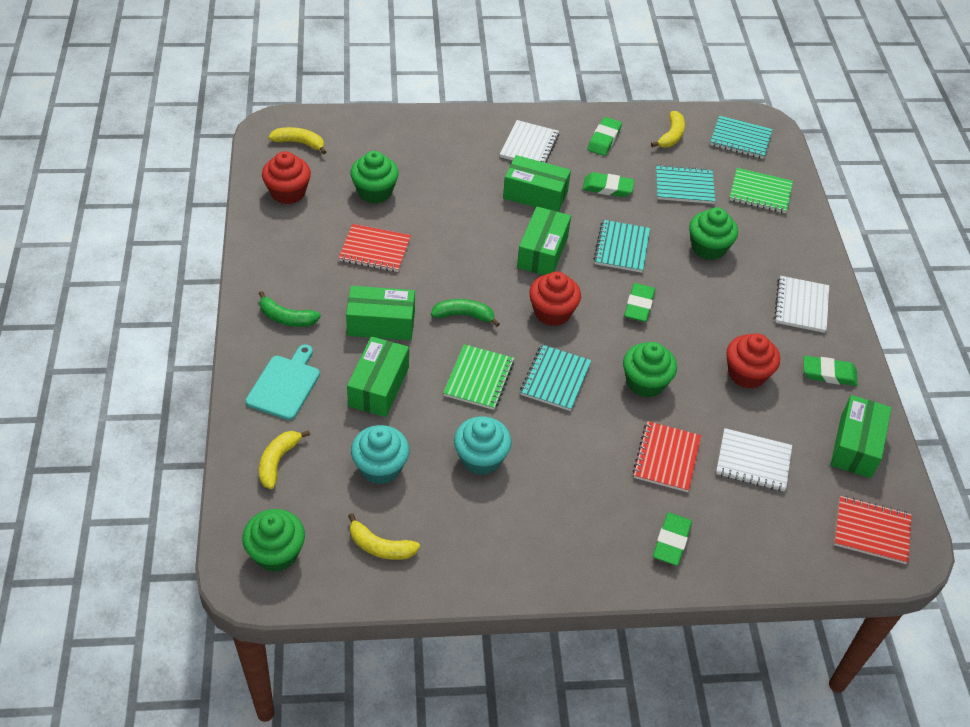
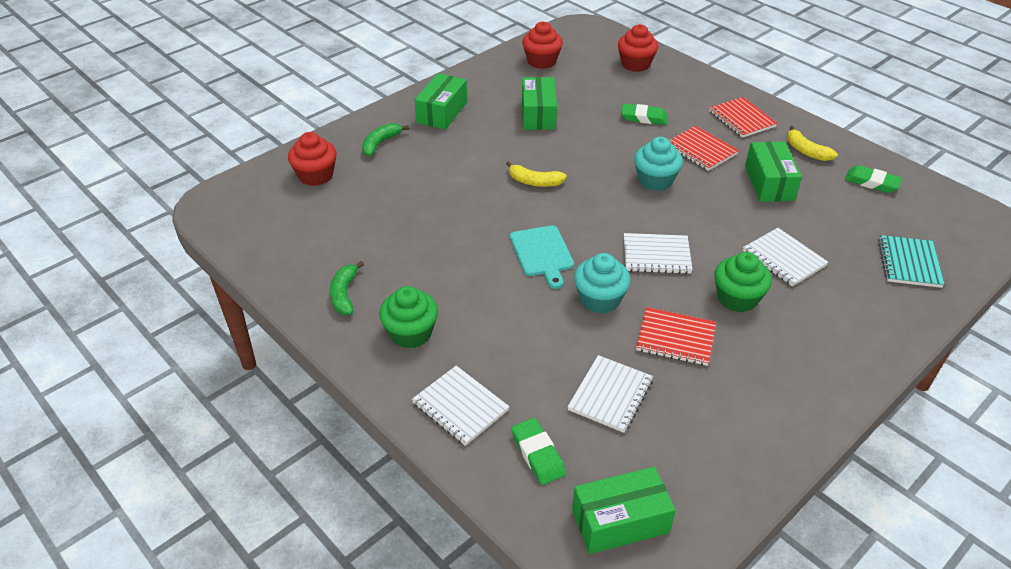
green box: 5 -> 4
green cupcake: 4 -> 2
green eraser: 5 -> 3
green notebook: 2 -> 0
turquoise notebook: 4 -> 1
white notebook: 3 -> 4
yellow banana: 4 -> 2

